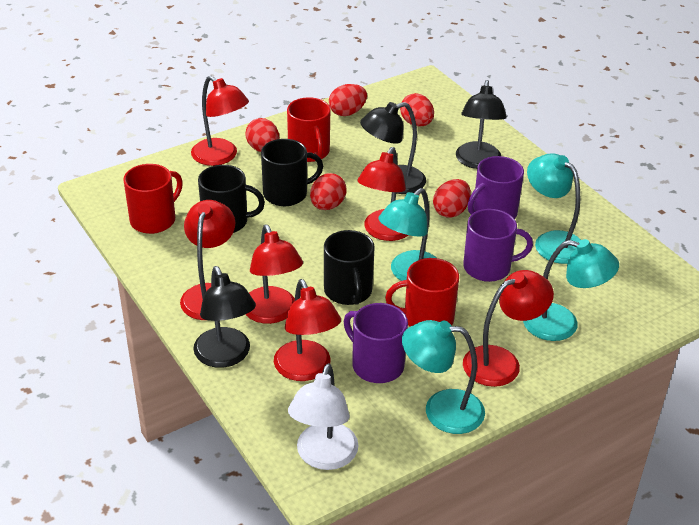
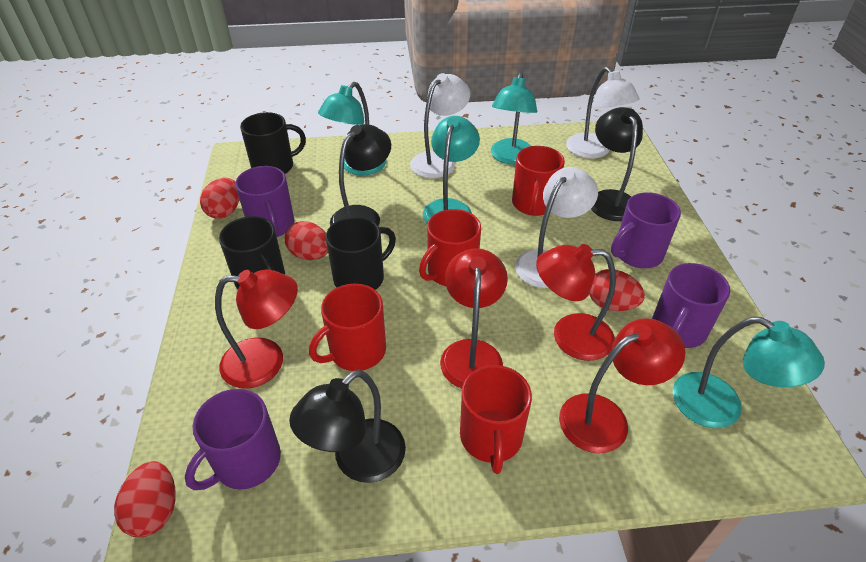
purple mug: 3 -> 4
red egg: 5 -> 4
red lamp: 6 -> 4
red mug: 3 -> 4
white lamp: 1 -> 3

